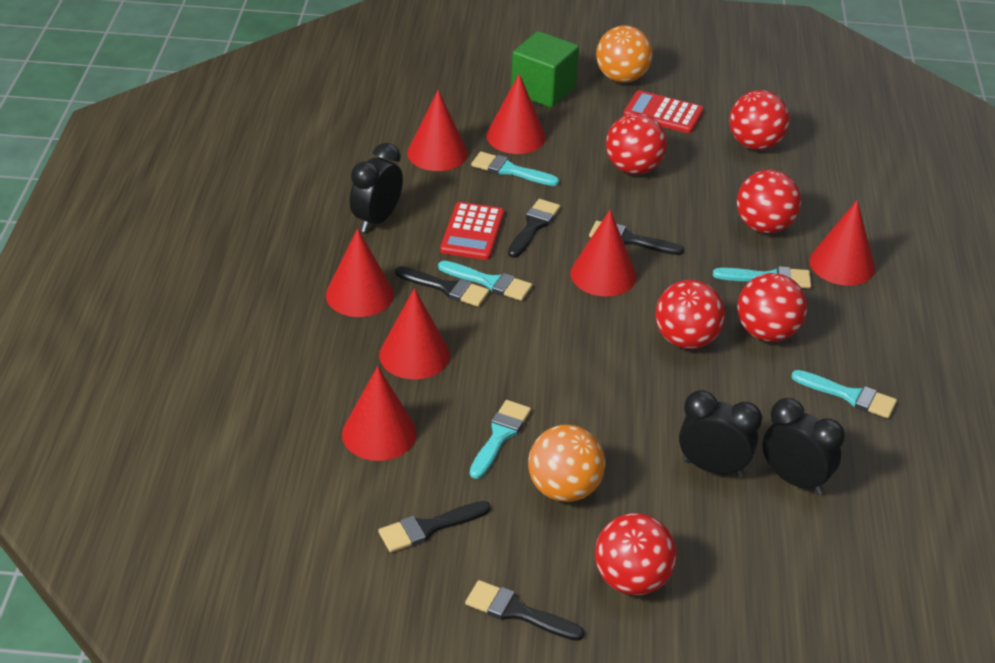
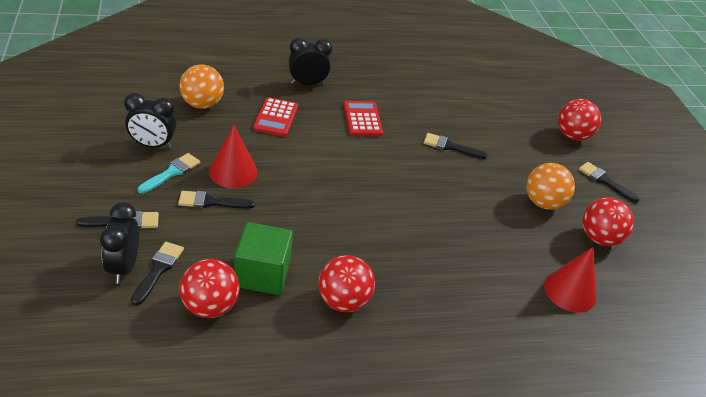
red ball: 6 -> 4
red cone: 7 -> 2
turquoise brush: 5 -> 1

